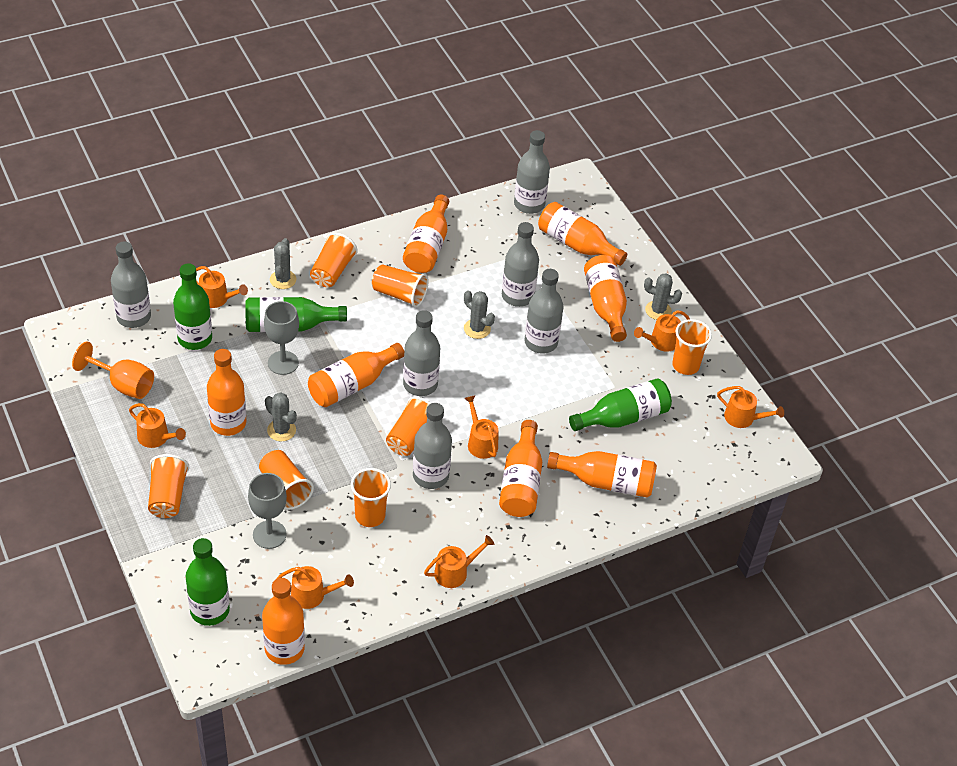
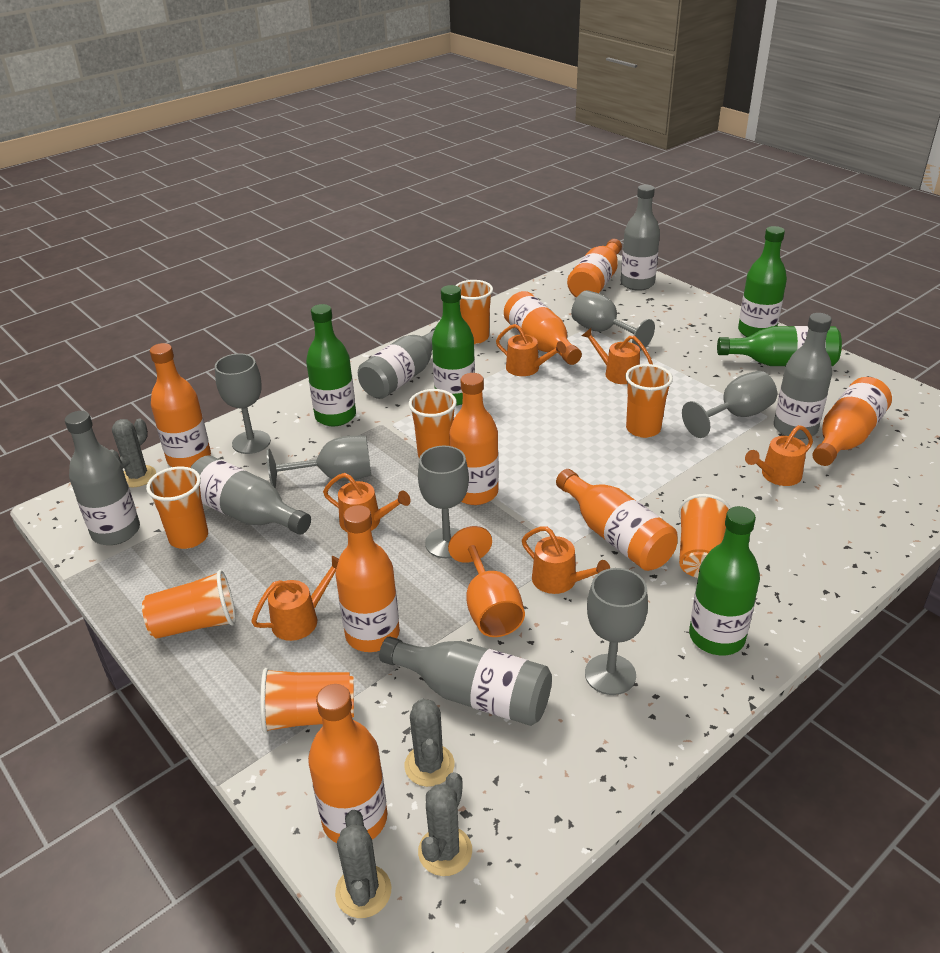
green bottle: 4 -> 5
grey goblet: 2 -> 6
orange watering can: 7 -> 6

